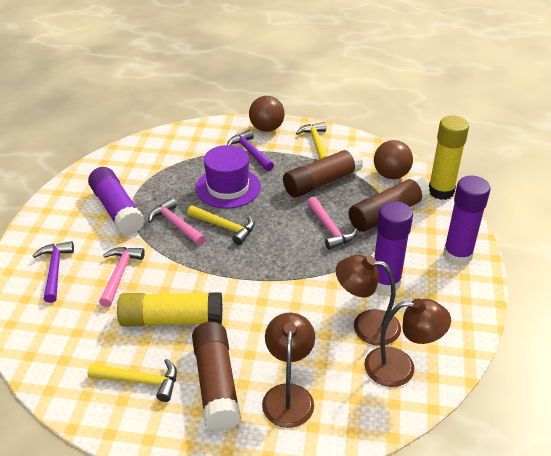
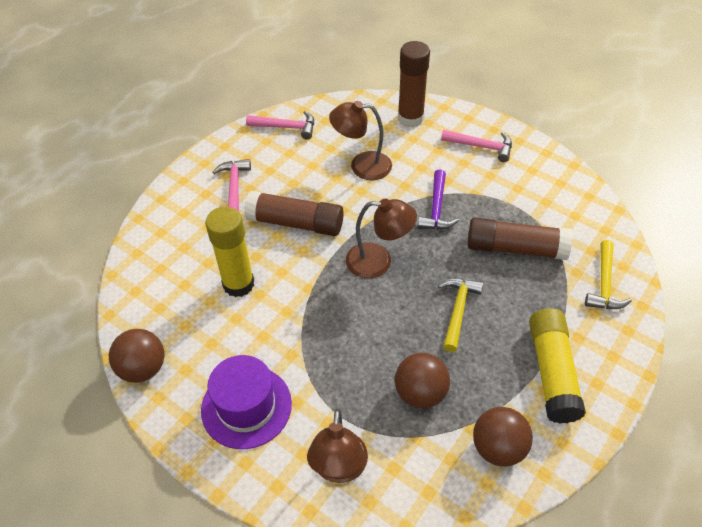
brown ball: 2 -> 3
purple glue stick: 3 -> 0
purple hammer: 2 -> 1
yellow hammer: 3 -> 2

